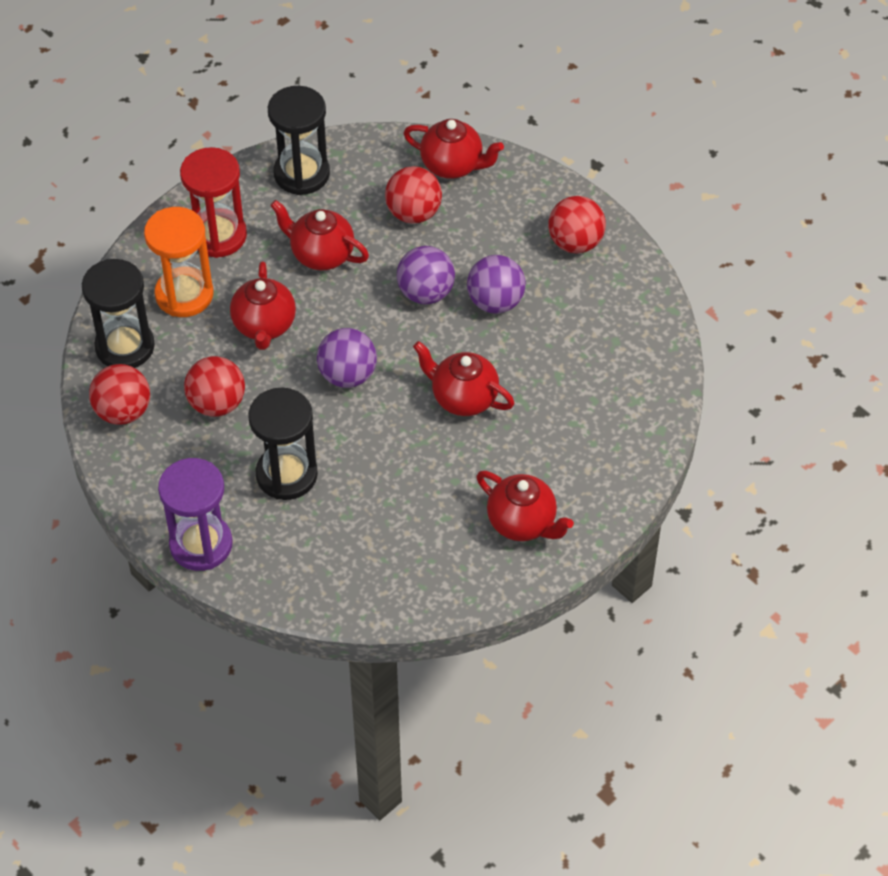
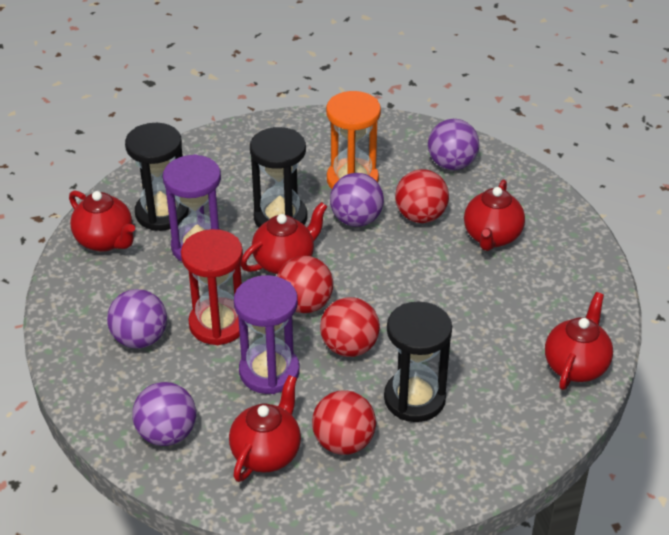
purple ball: 3 -> 4
purple hourglass: 1 -> 2

